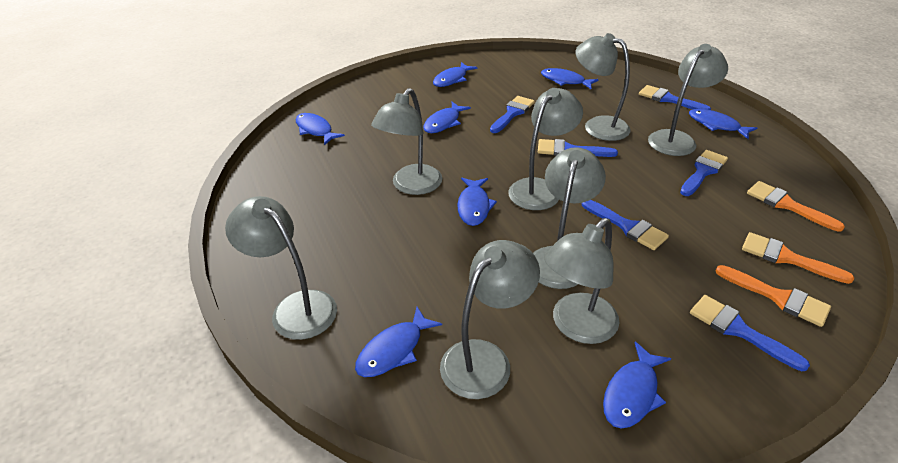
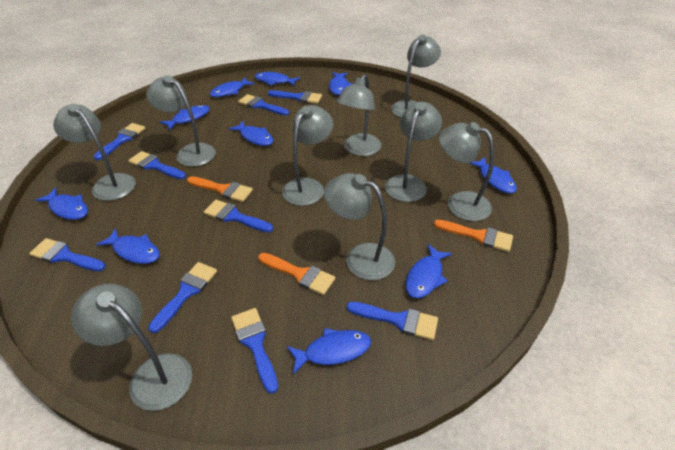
blue brush: 6 -> 9
blue fish: 8 -> 10
grey lamp: 8 -> 9

